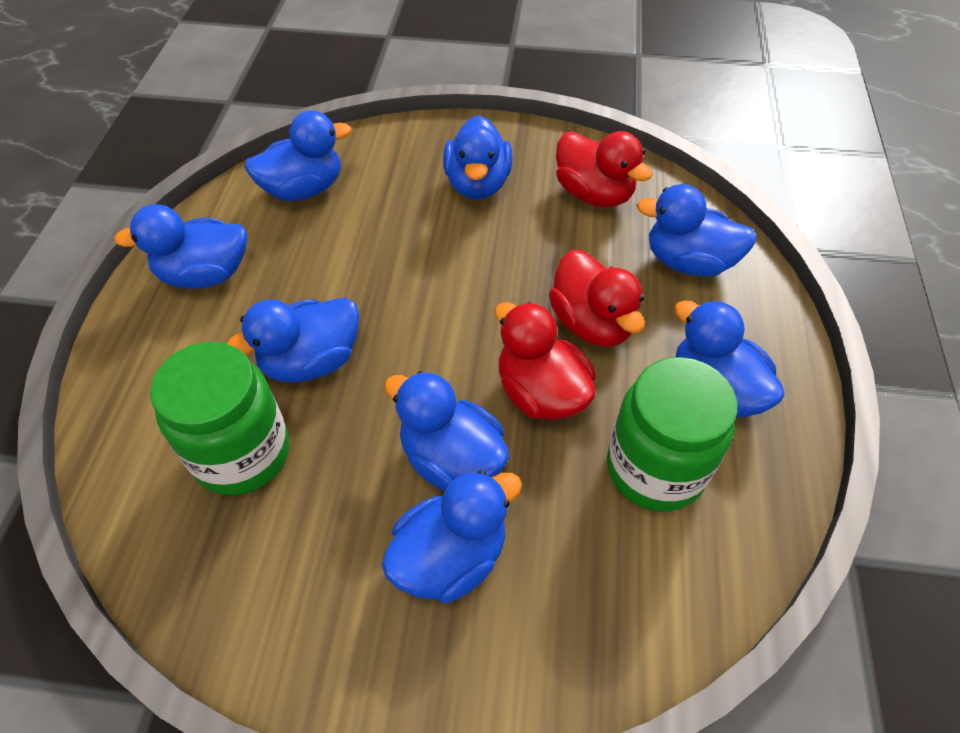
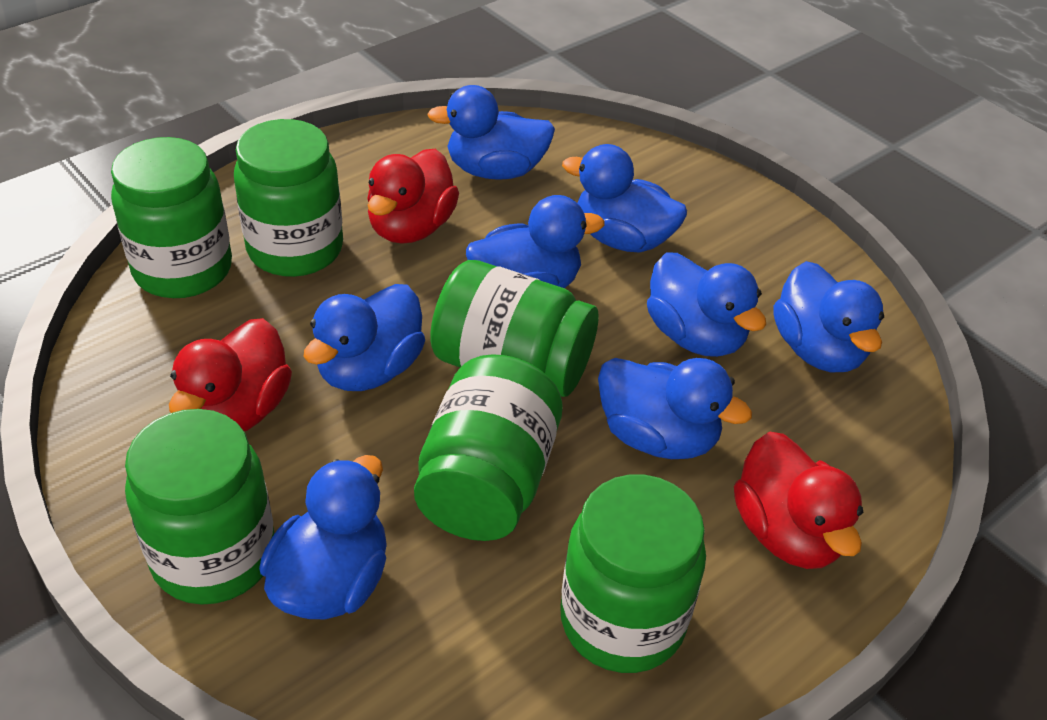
green jar: 2 -> 6

